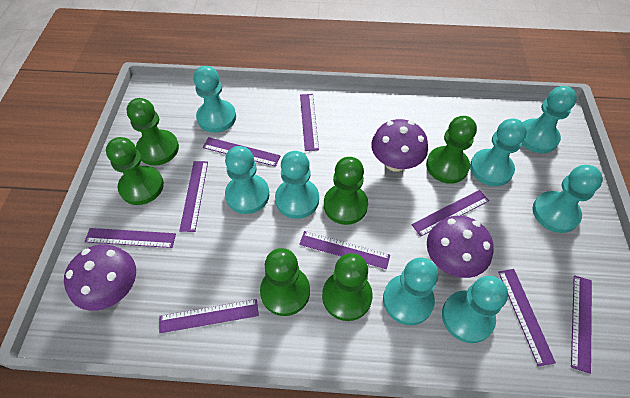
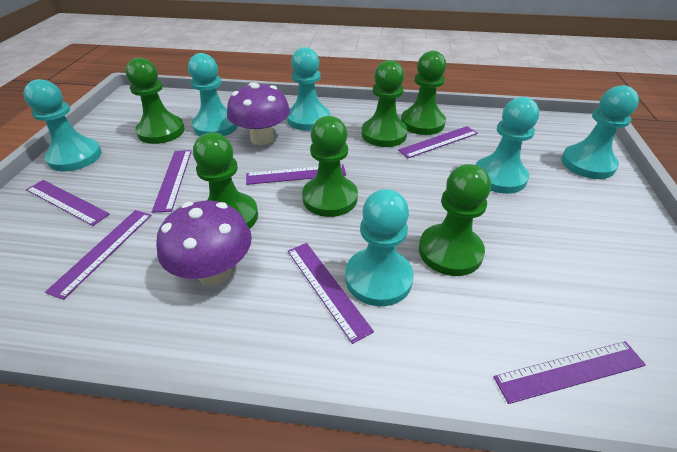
purple mushroom: 3 -> 2
purple ruler: 9 -> 7
turquoise pawn: 8 -> 6

